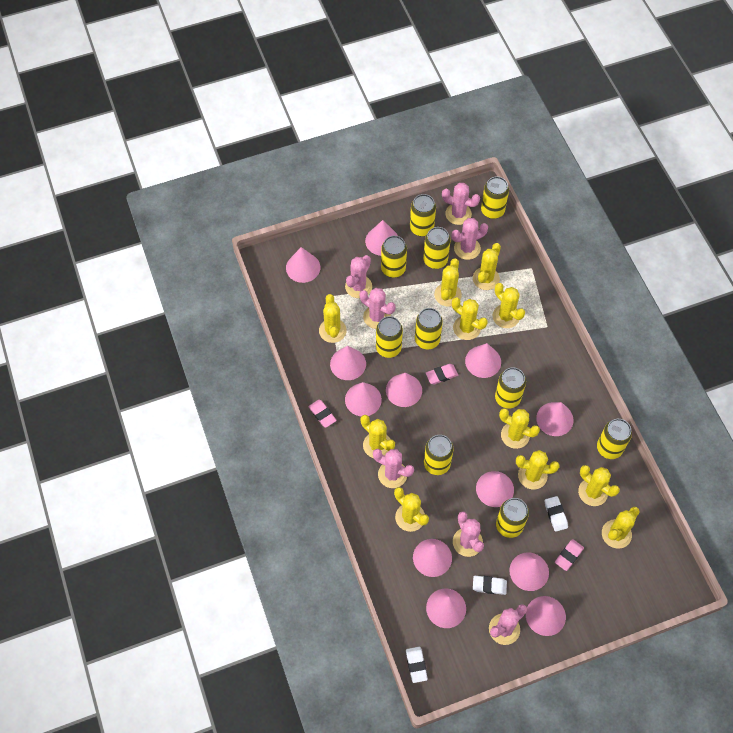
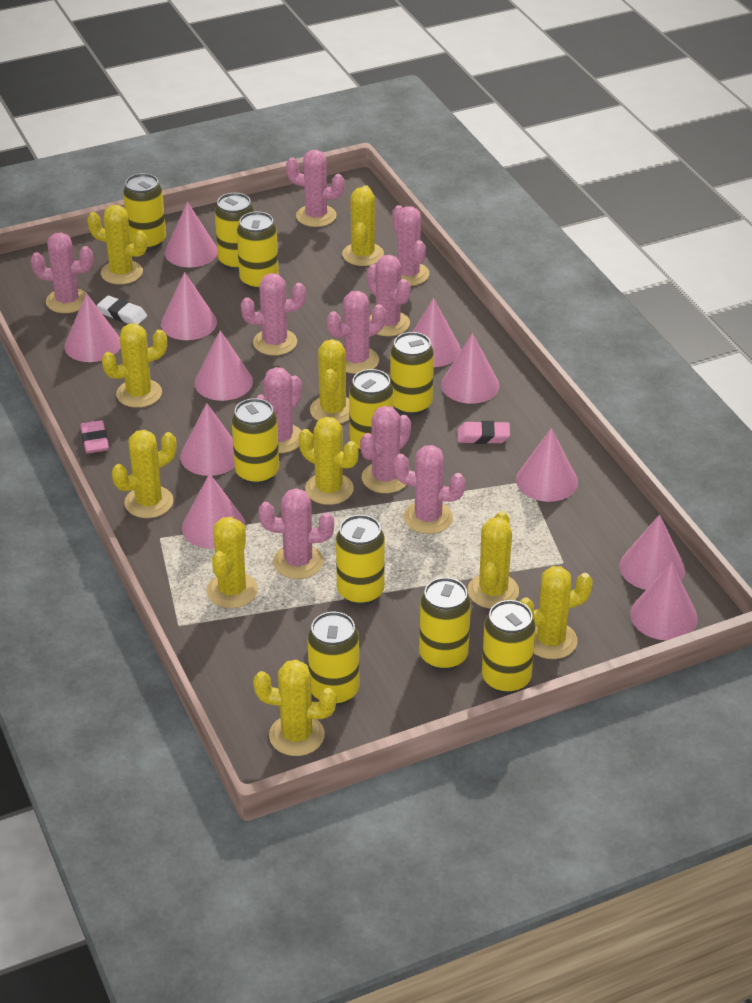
pink cactus: 7 -> 10
pink cone: 12 -> 11
pink eraser: 3 -> 2
white eraser: 3 -> 1
yellow cactus: 11 -> 10

